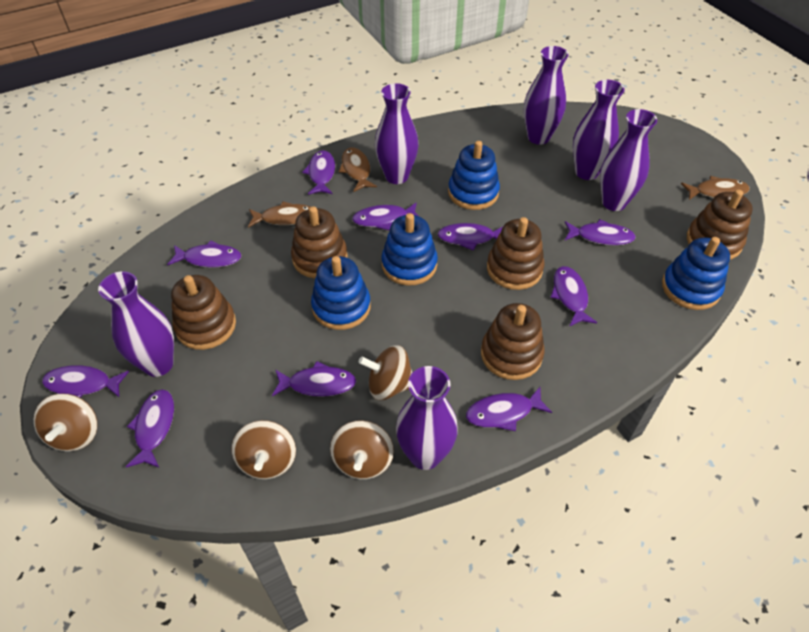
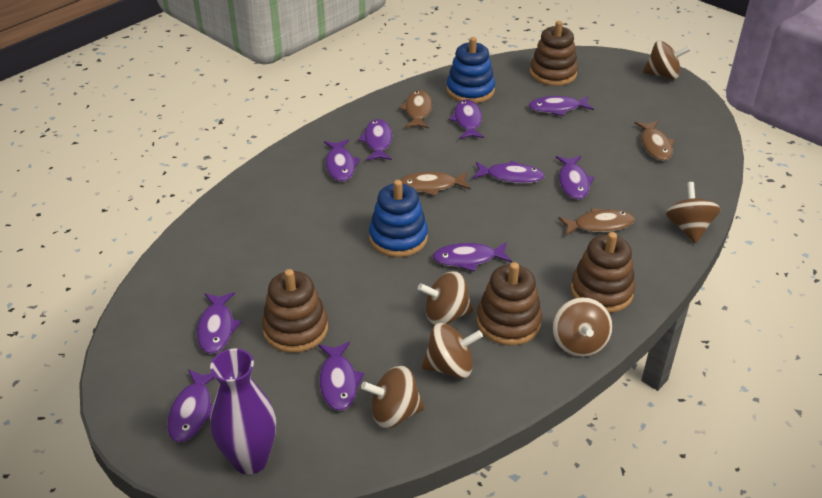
blue stacking toy: 4 -> 2
brown fish: 3 -> 4
brown spinning top: 4 -> 6
brown stacking toy: 5 -> 4
purple vase: 6 -> 1

